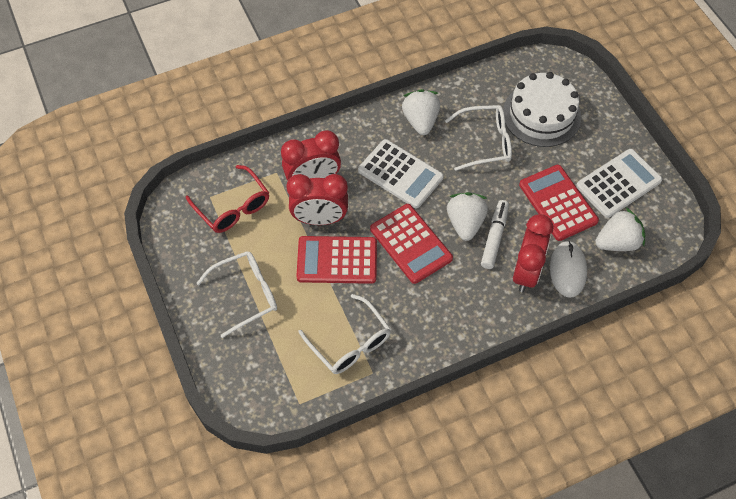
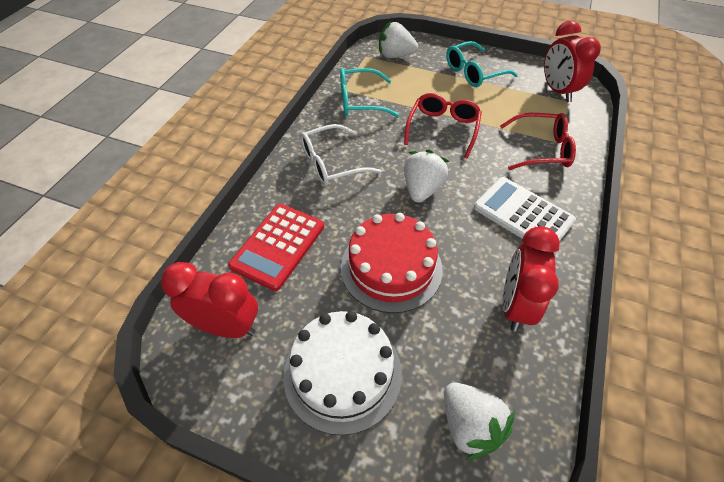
red cake: 0 -> 1
red calculator: 3 -> 1
red glasses: 1 -> 2
turquoise glasses: 0 -> 2
white calculator: 2 -> 1
white glasses: 3 -> 1
white marker: 1 -> 0
white mouse: 1 -> 0

